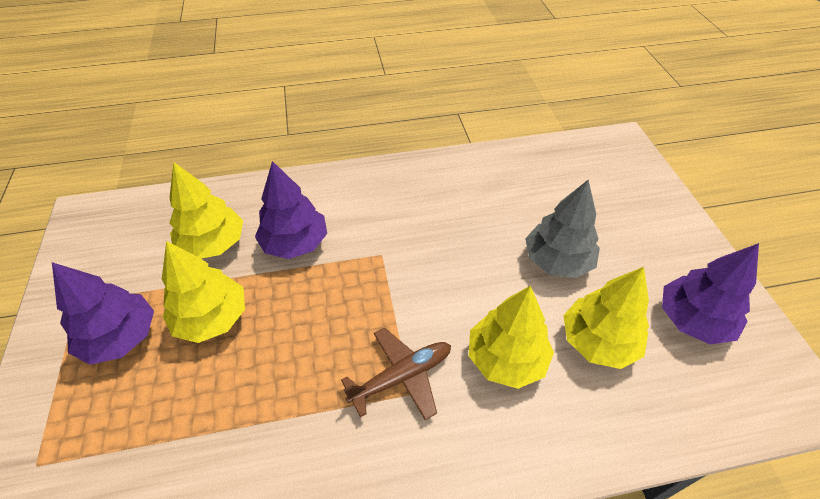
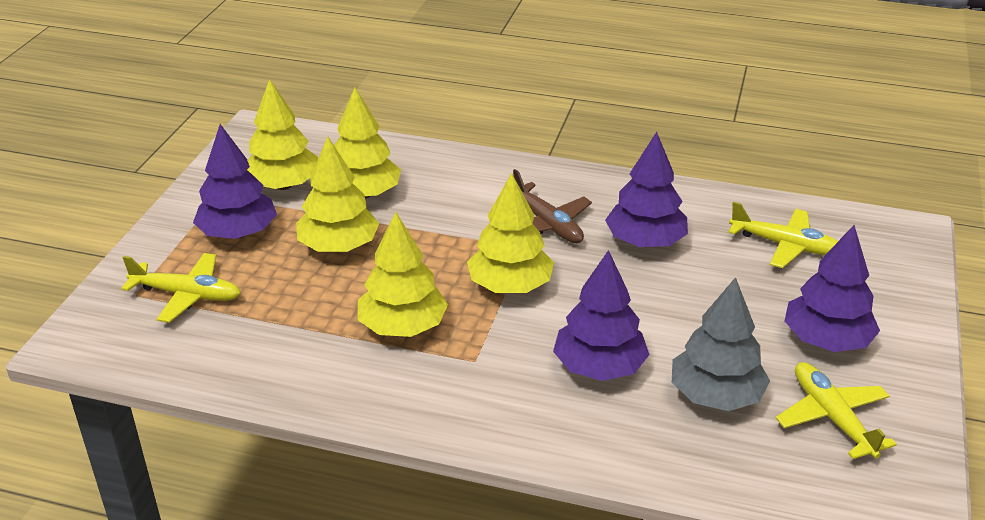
purple tree: 3 -> 4
yellow plane: 0 -> 3
yellow tree: 4 -> 5

